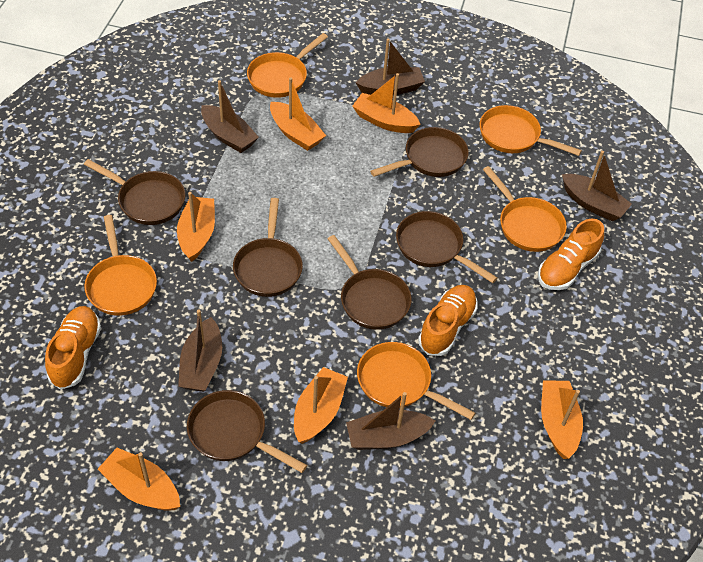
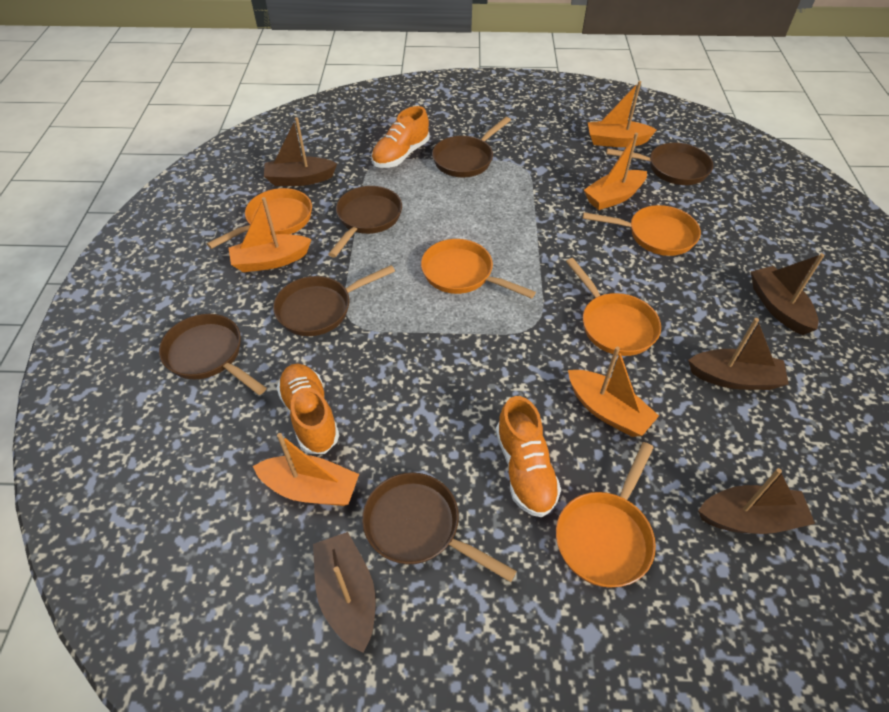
orange boat: 6 -> 5

